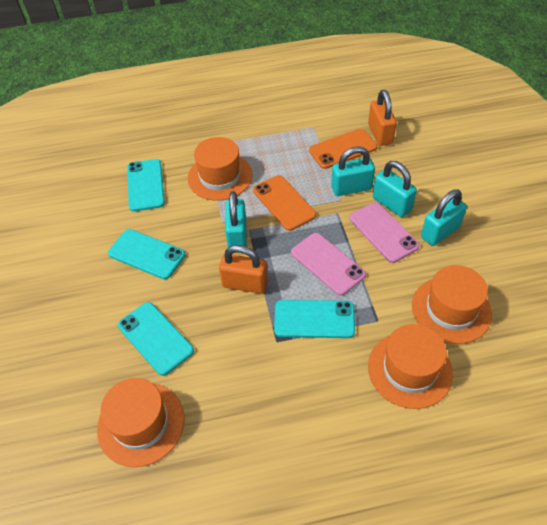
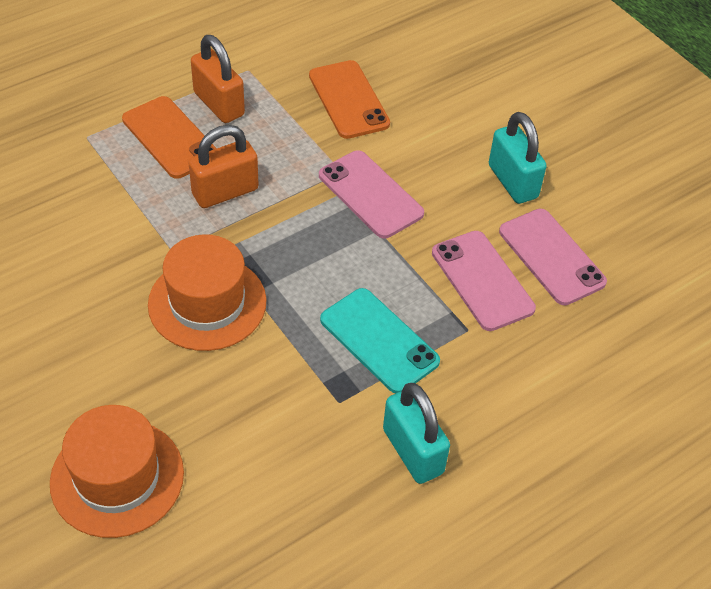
orange hat: 4 -> 2
pink phone: 2 -> 3
turquoise padlock: 4 -> 2
turquoise phone: 4 -> 1

